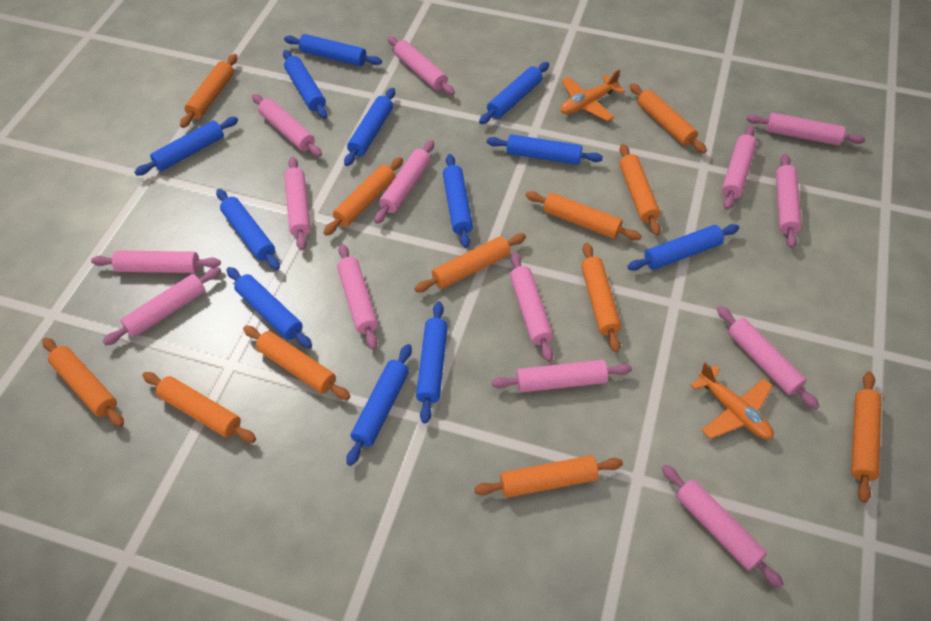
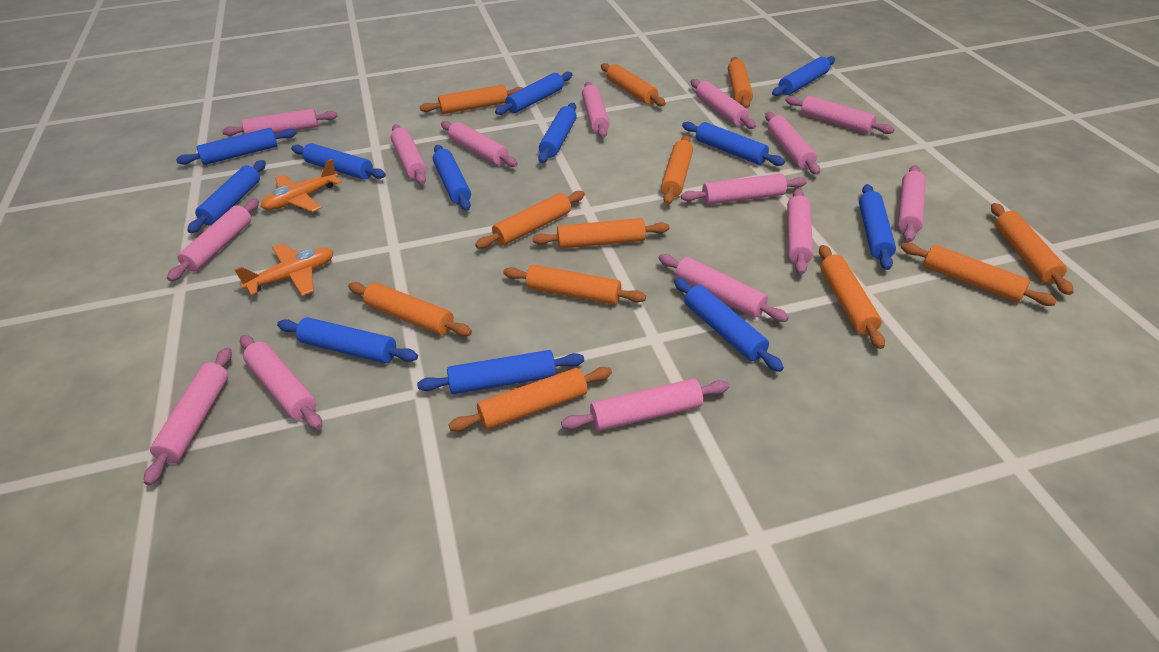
pink rolling pin: 14 -> 15

